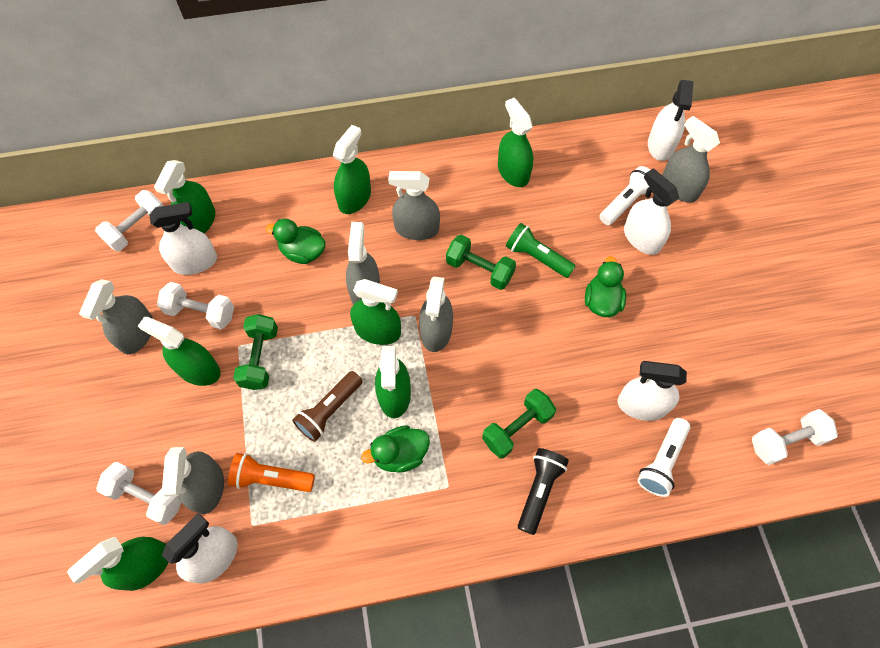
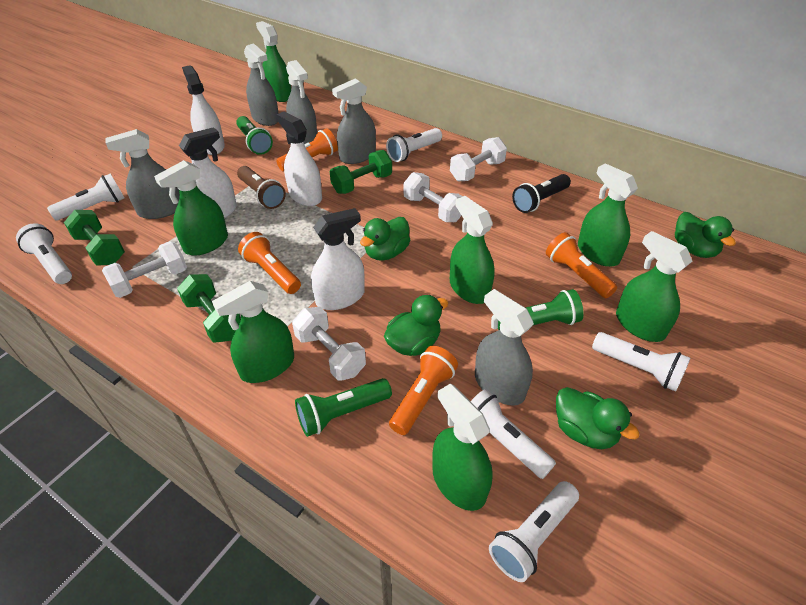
green duck: 3 -> 4
green flashlight: 1 -> 3
grey spray bottle: 6 -> 5
orange flashlight: 1 -> 4
white flashlight: 2 -> 6
white spray bottle: 5 -> 4

